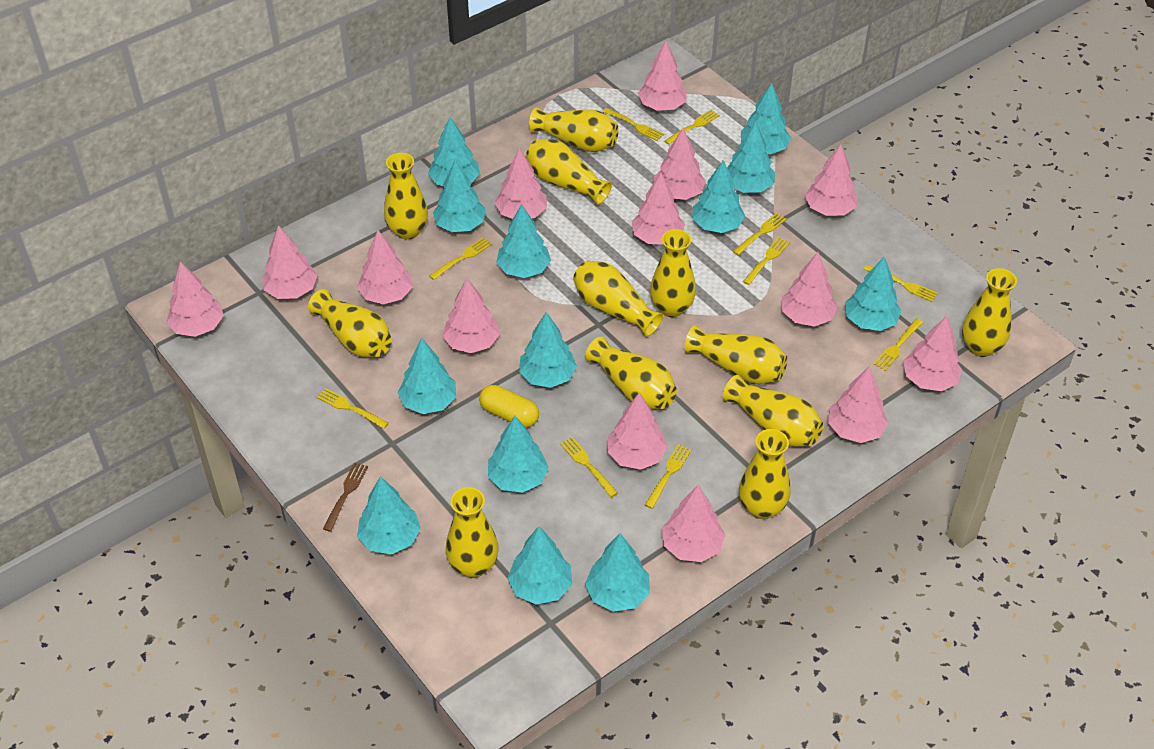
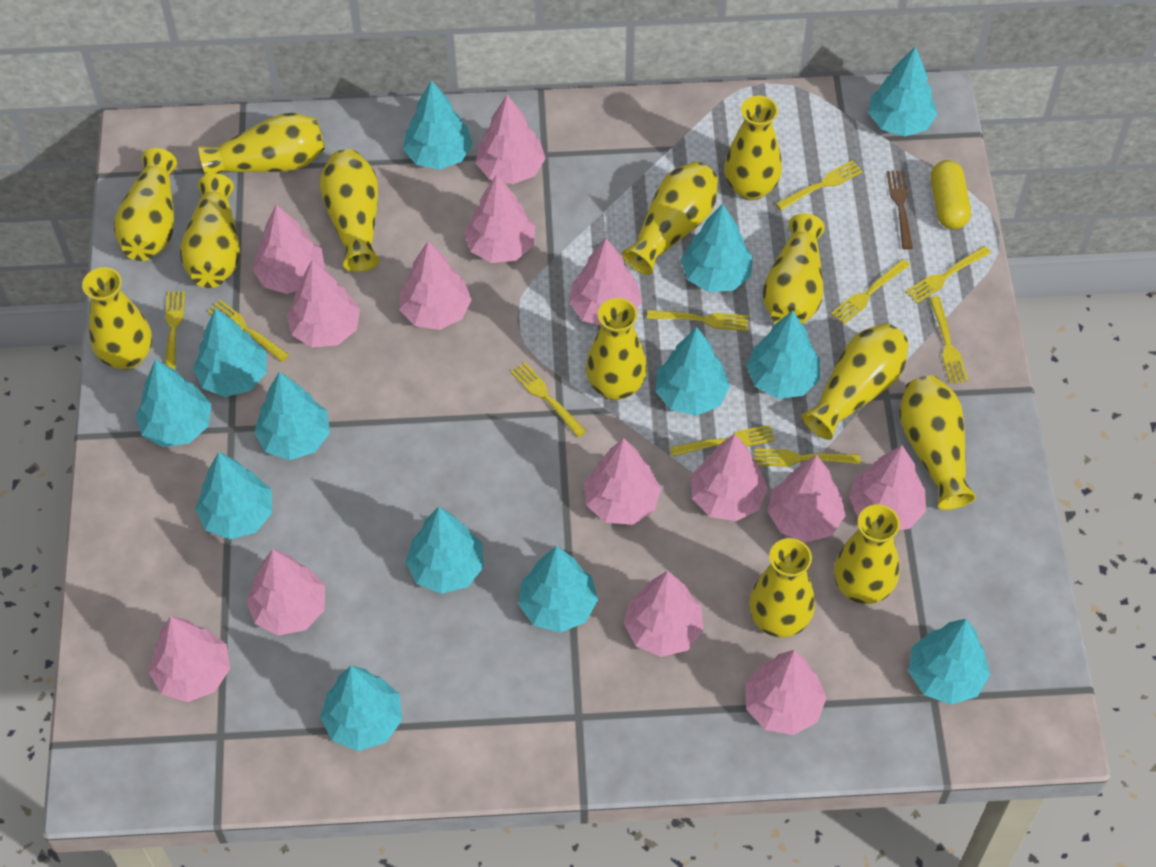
yellow vase: 12 -> 13

